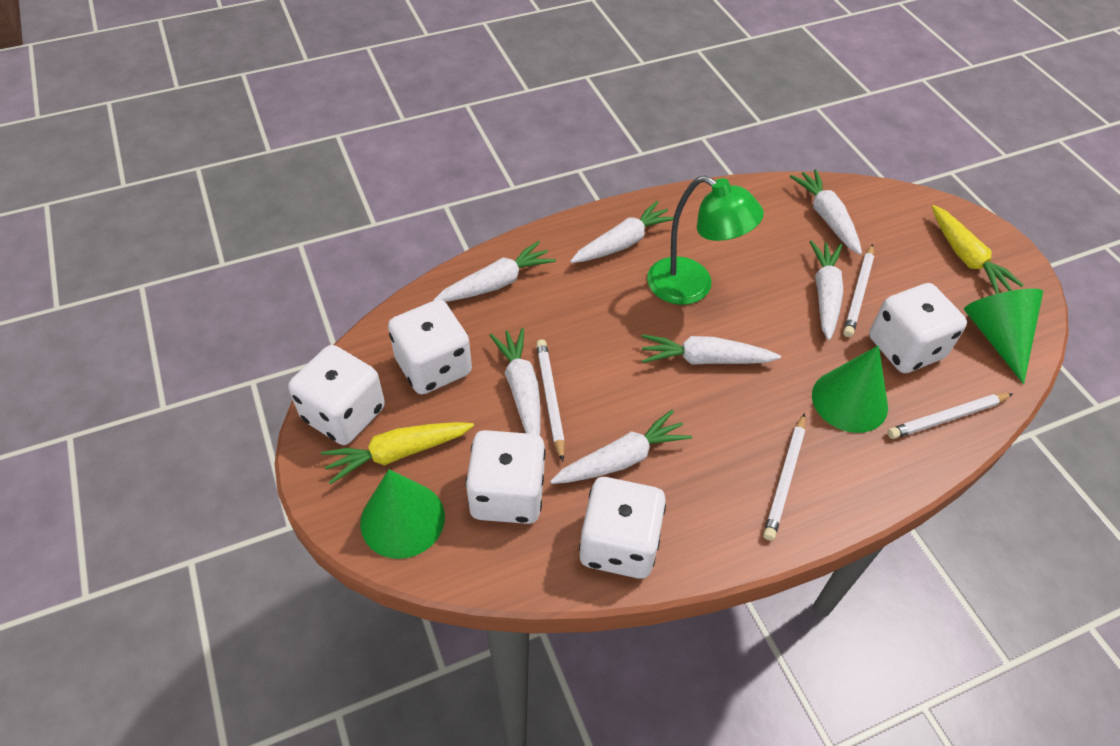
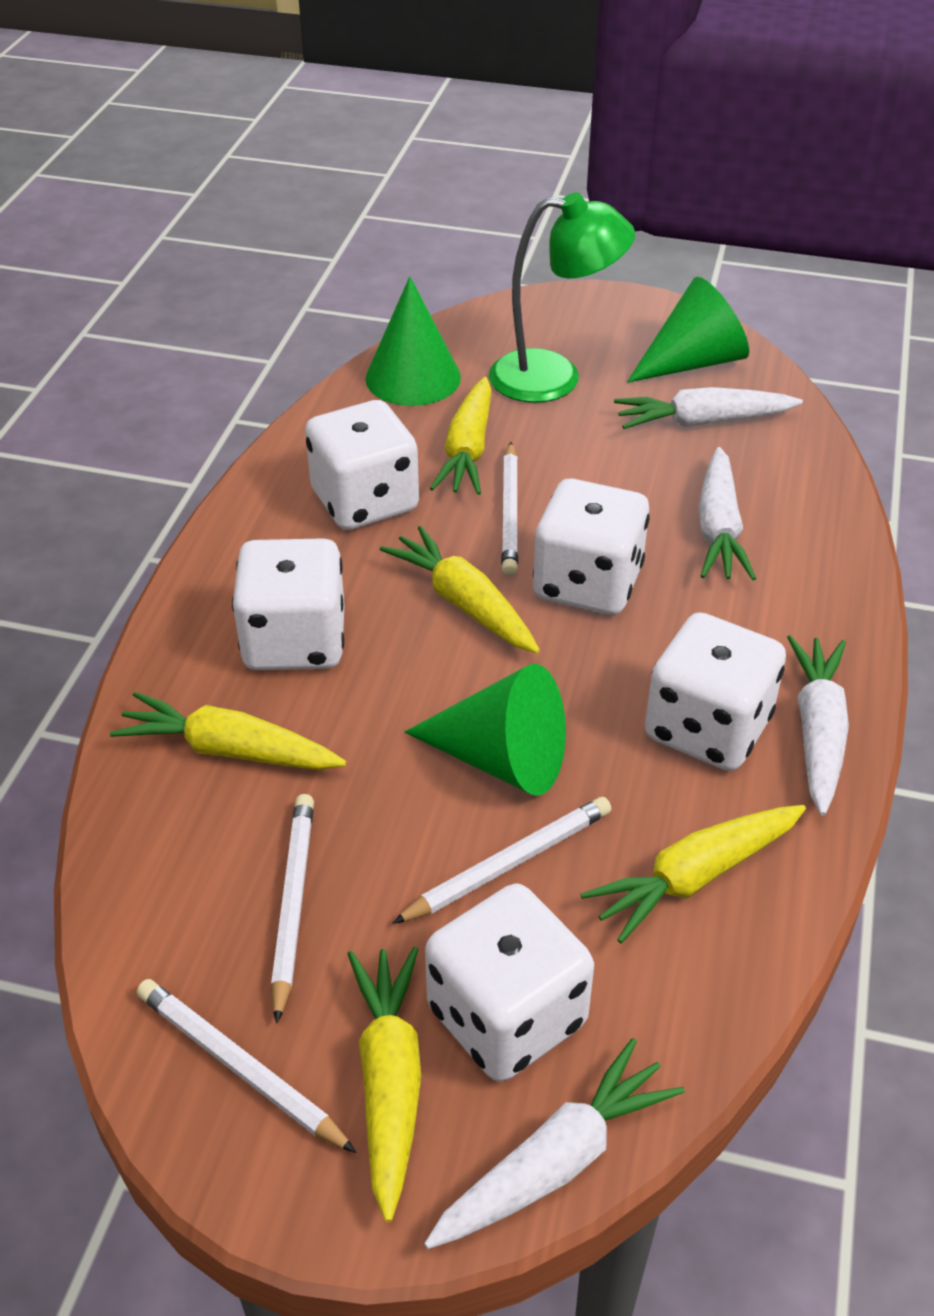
white carrot: 7 -> 4
yellow carrot: 2 -> 5

